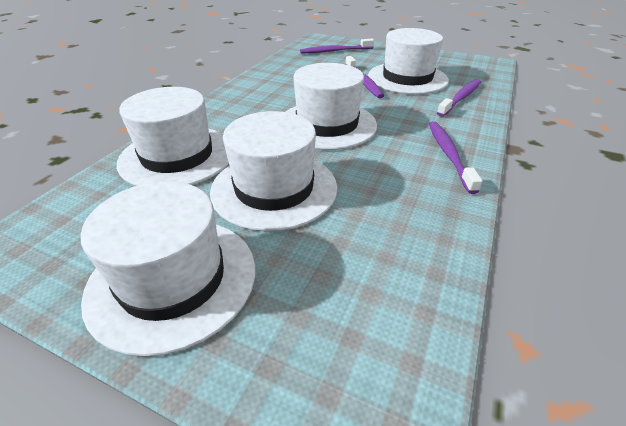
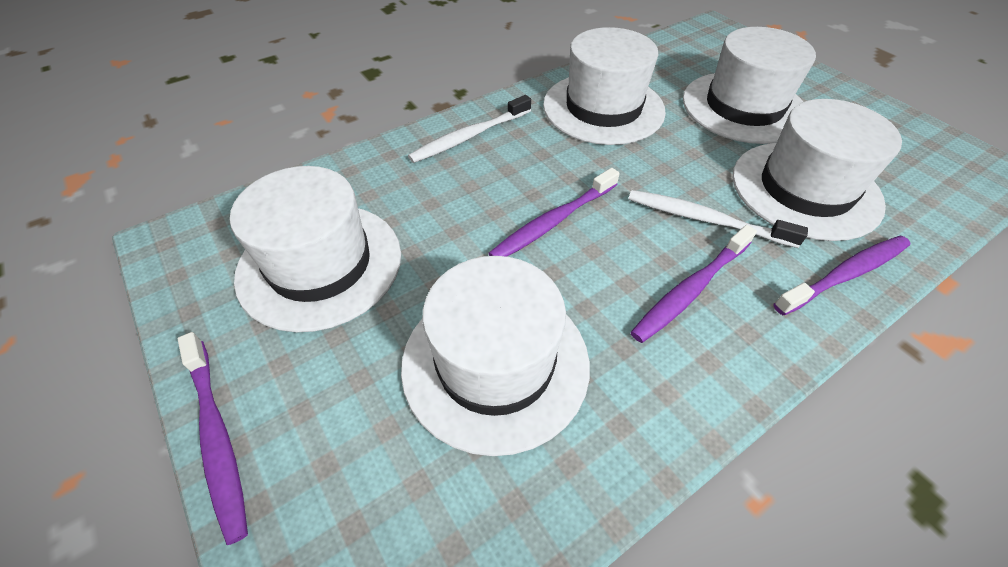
white toothbrush: 0 -> 2

